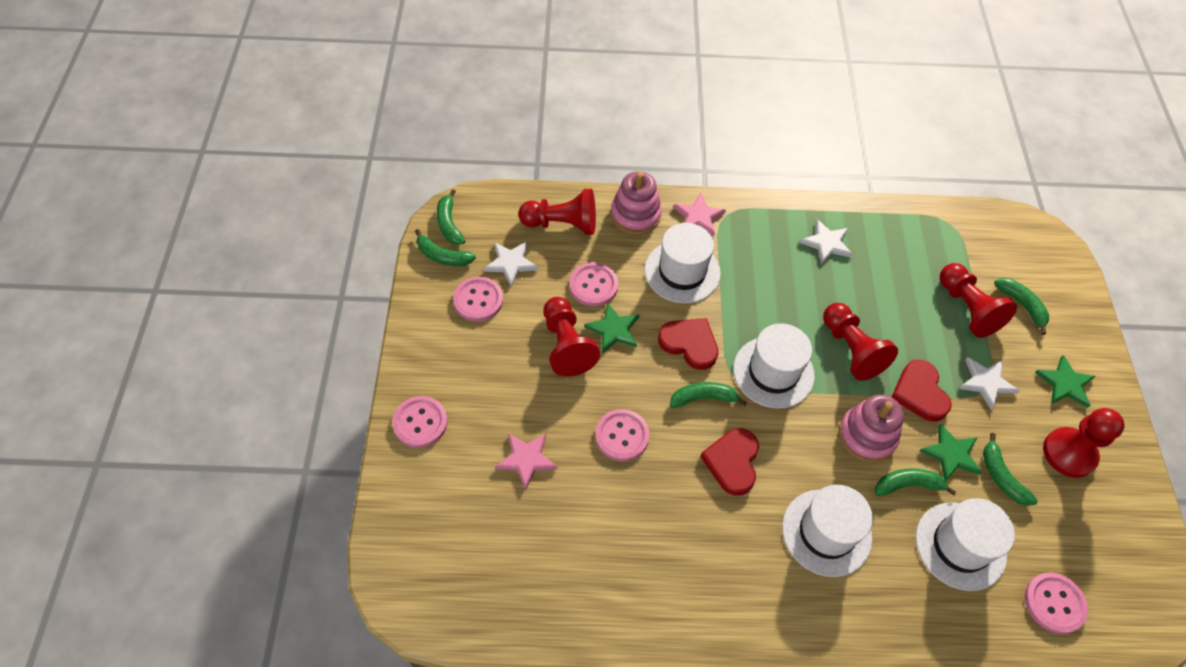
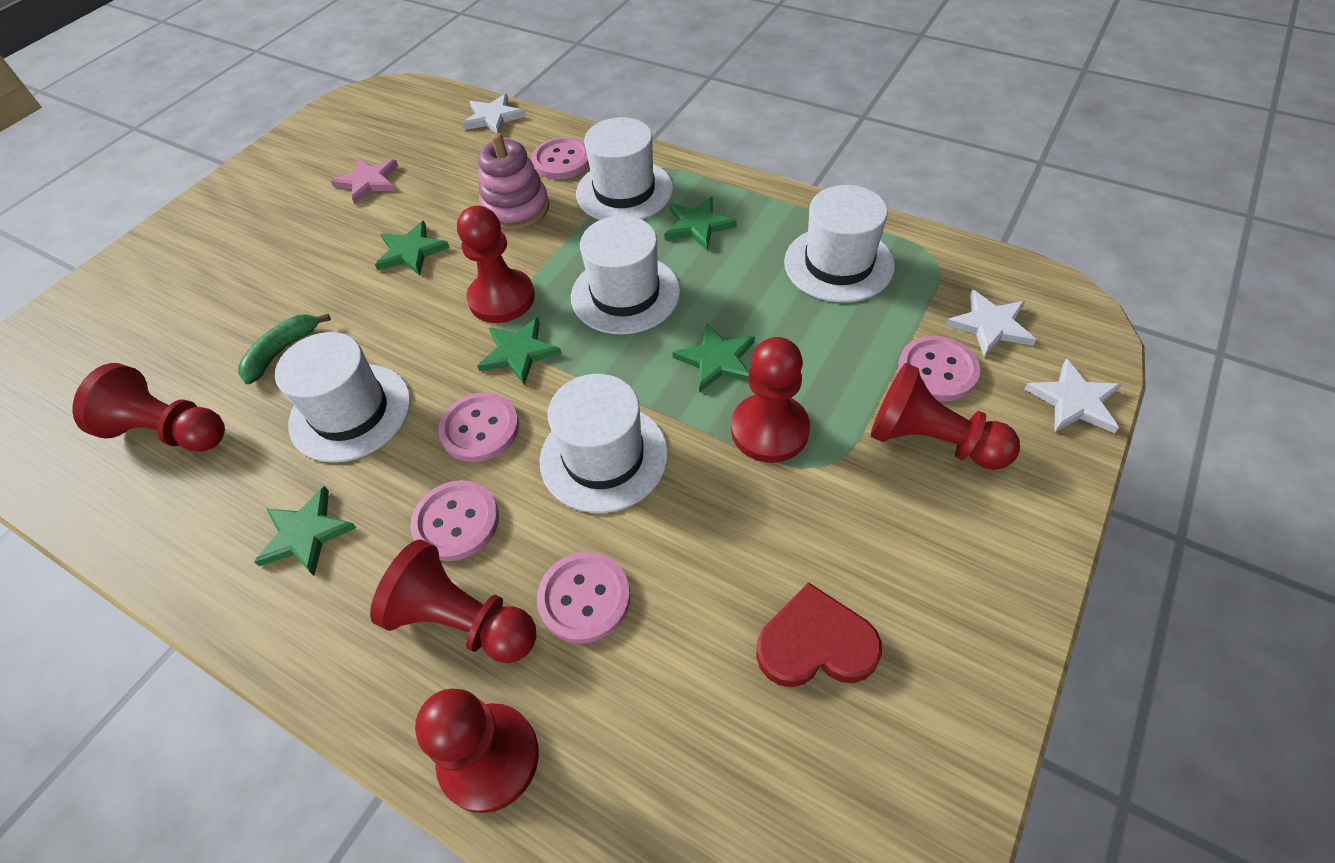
green banana: 6 -> 1
green star: 3 -> 5
pink stacking toy: 2 -> 1
pink star: 2 -> 1
red heart: 3 -> 1
red pawn: 5 -> 6
white hat: 4 -> 5

